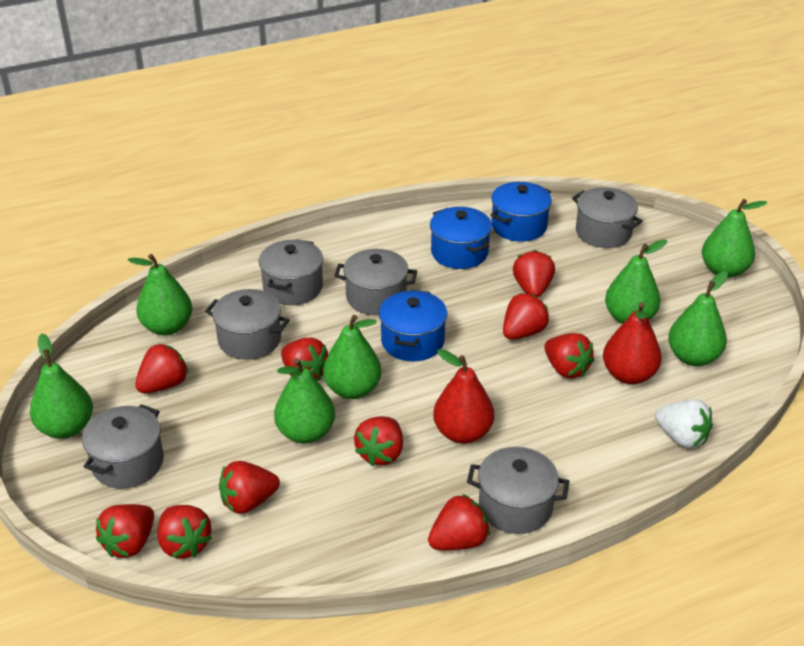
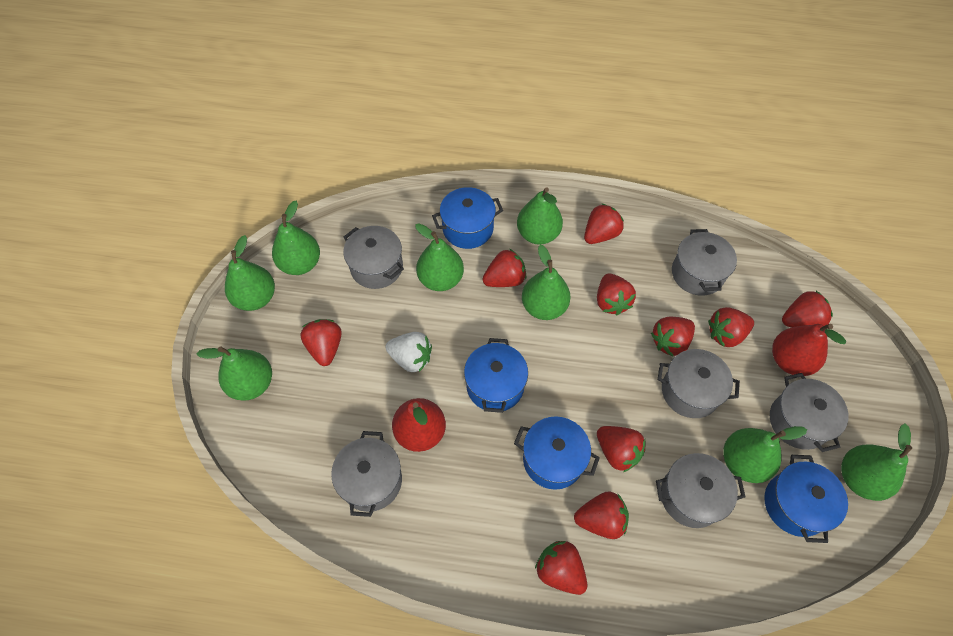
blue pot: 3 -> 4
green pear: 7 -> 8

